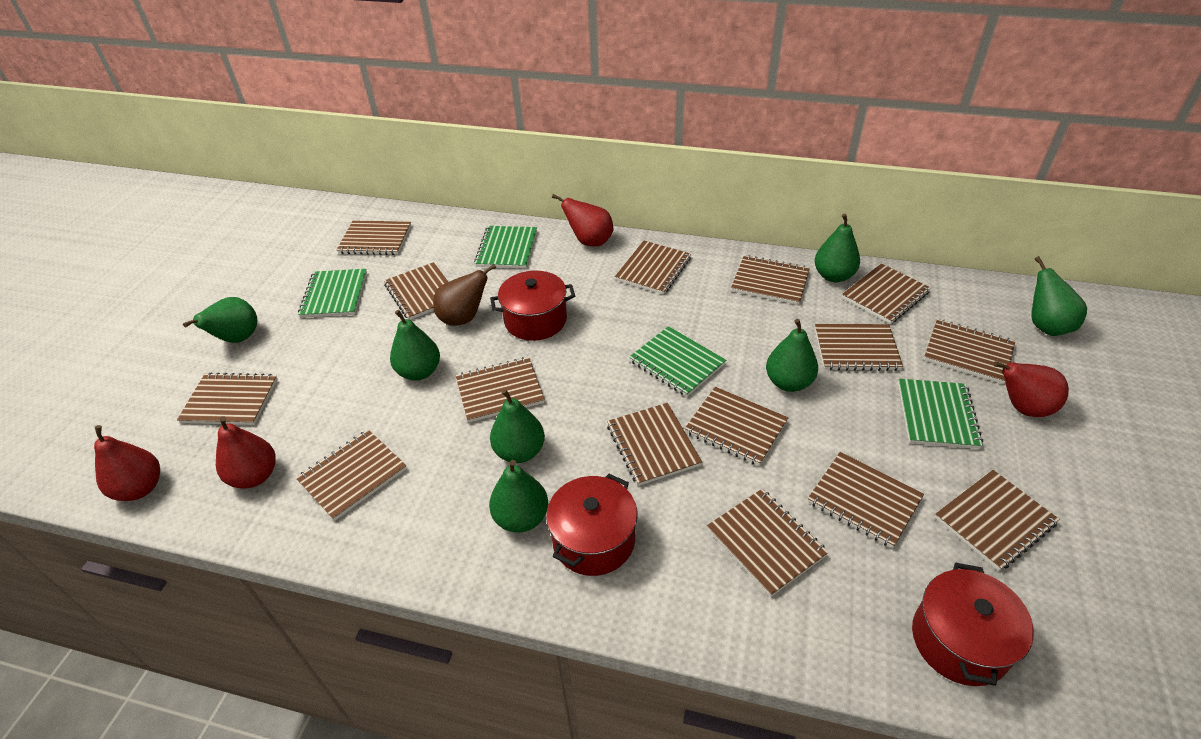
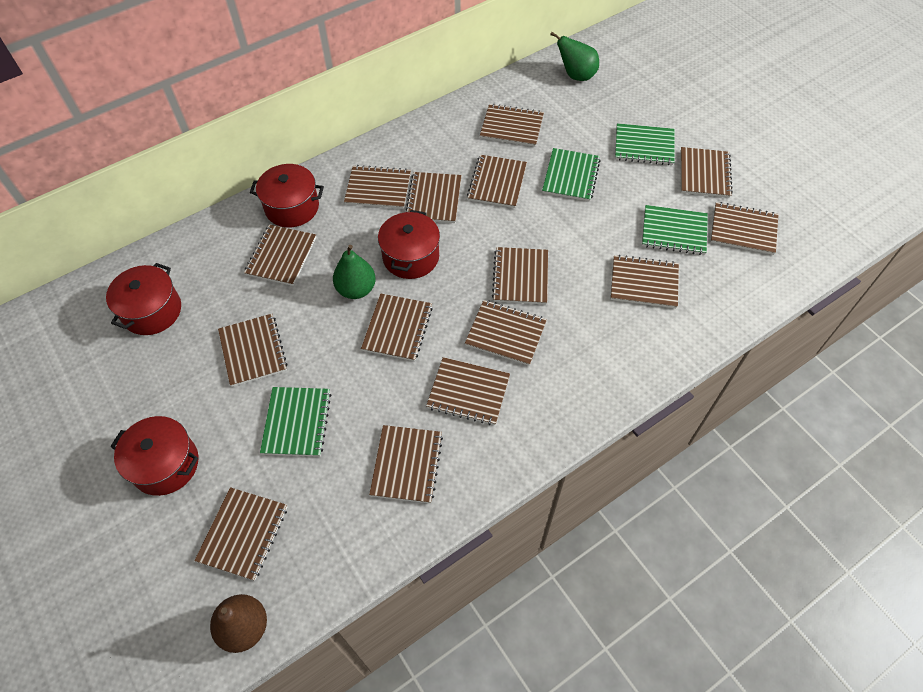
green pear: 7 -> 2
red pear: 4 -> 0
red pot: 3 -> 4

